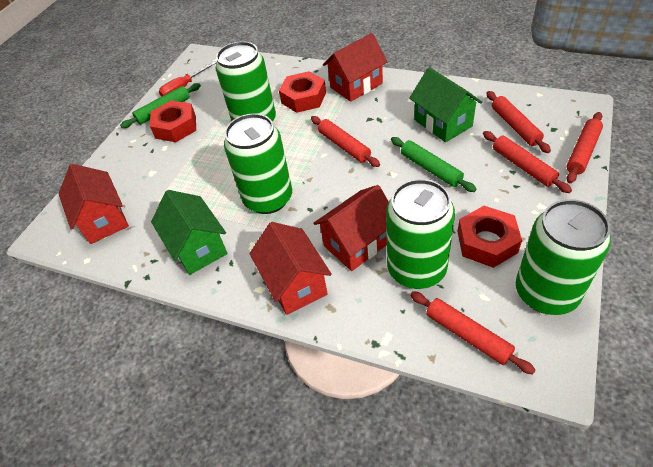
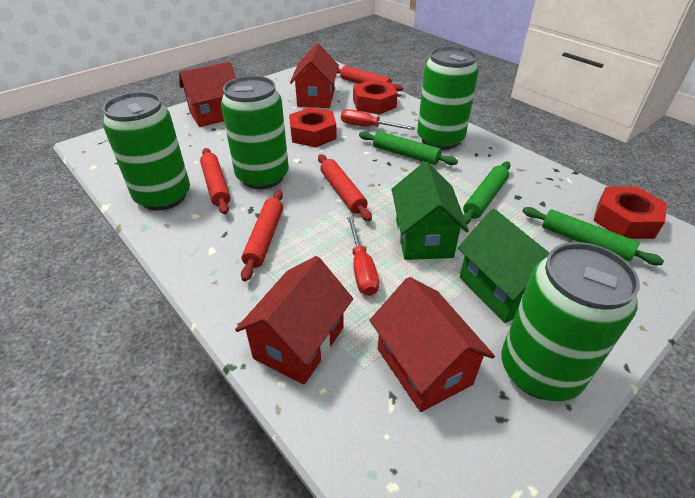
green rolling pin: 2 -> 3
red rolling pin: 5 -> 4
red screwdriver: 1 -> 2

